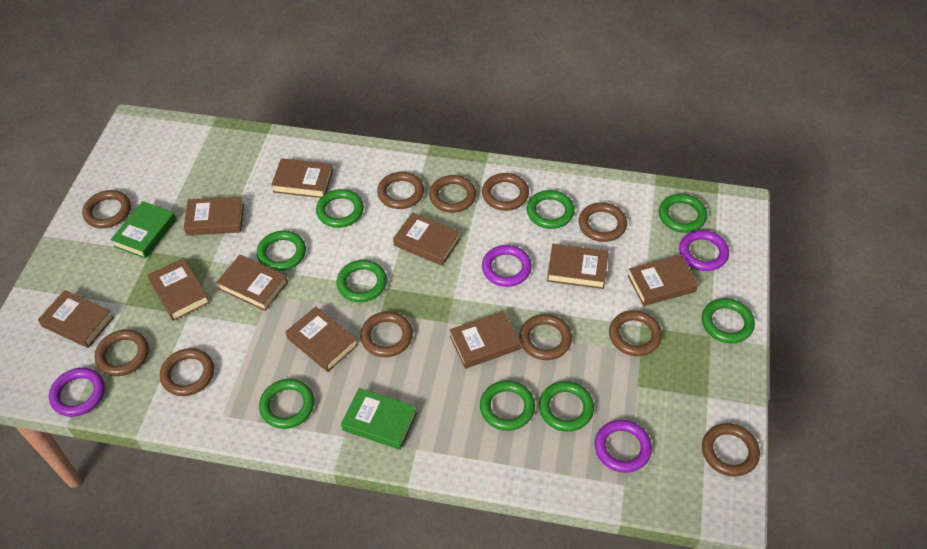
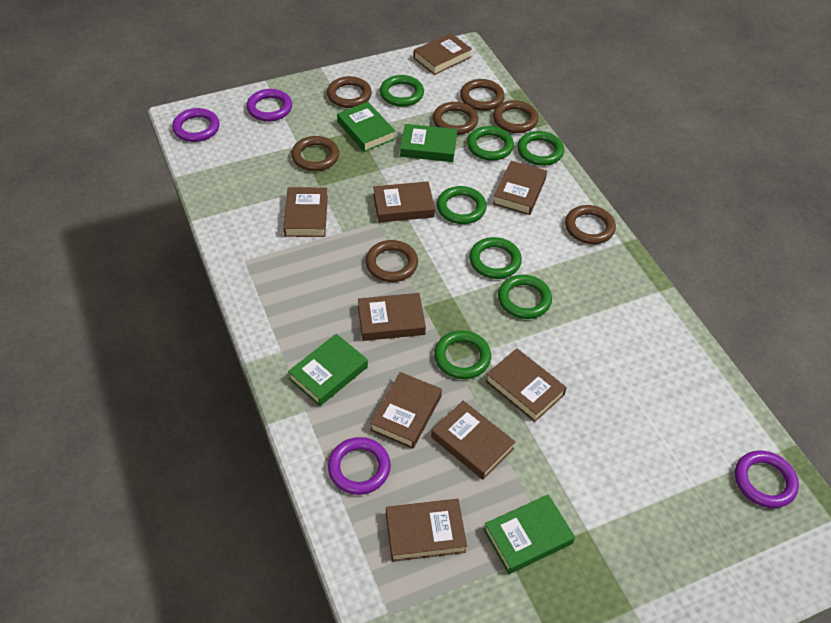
brown book: 10 -> 9
brown ring: 11 -> 7
green book: 2 -> 4
green ring: 9 -> 7

